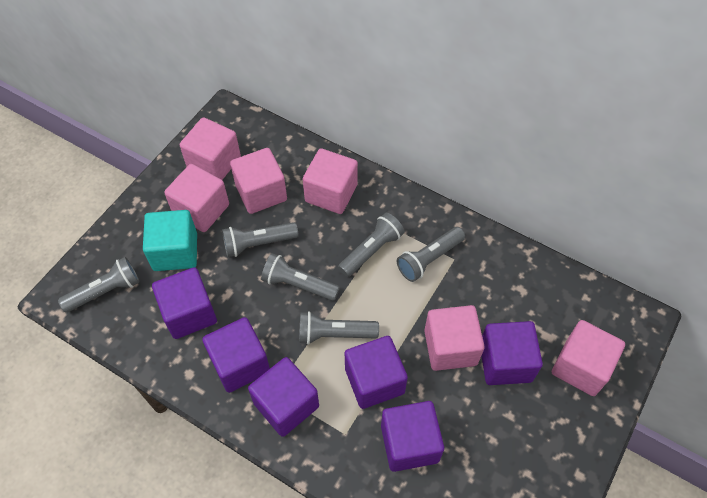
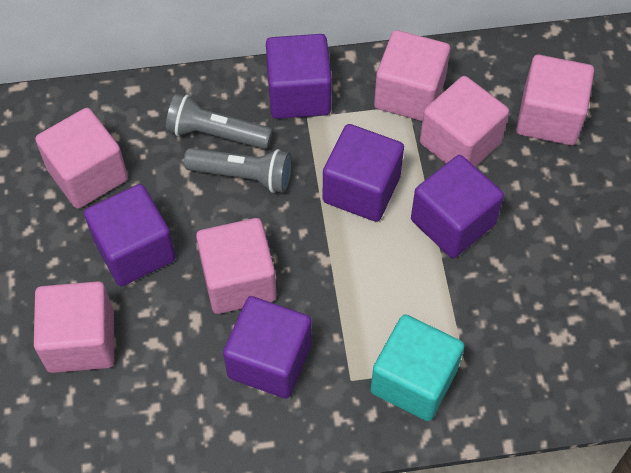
grey flashlight: 6 -> 2
purple cube: 6 -> 5

